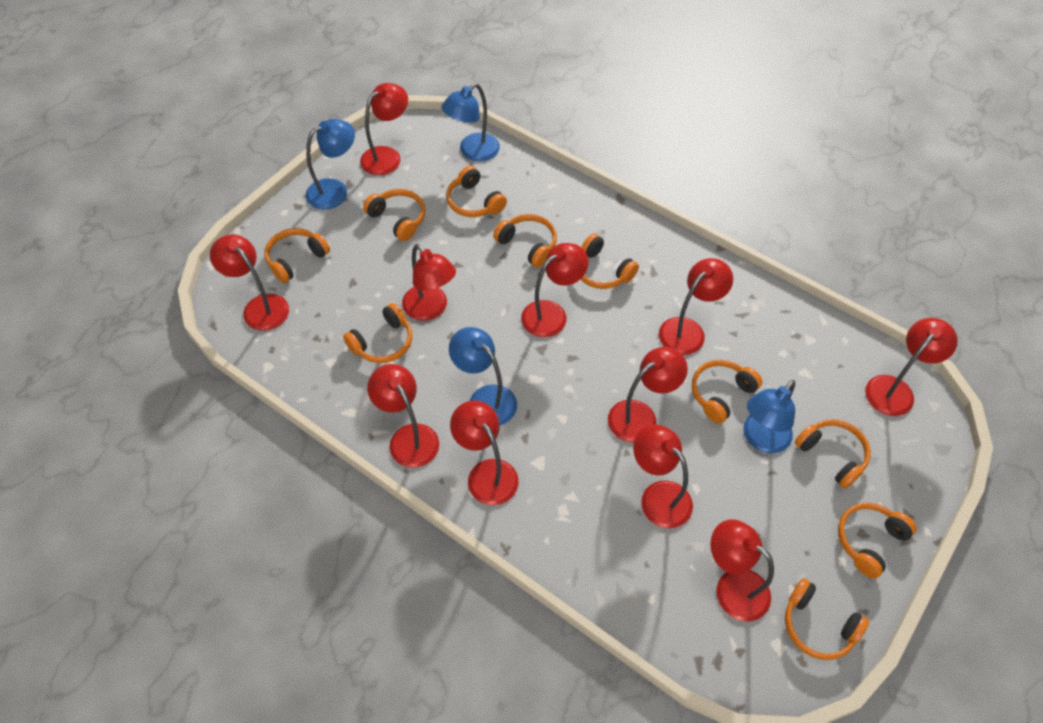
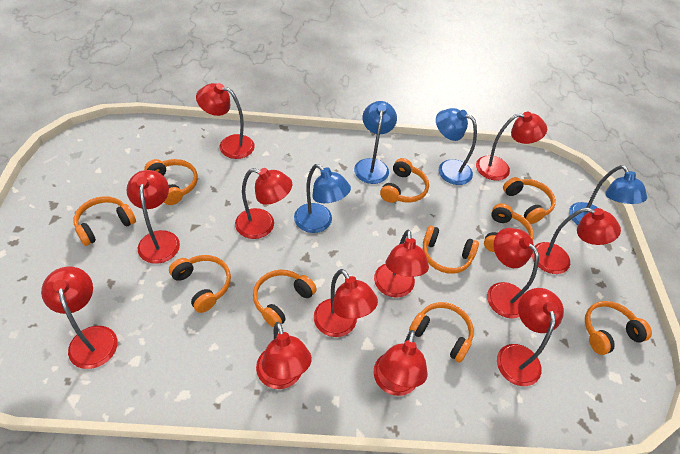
red lamp: 11 -> 12

